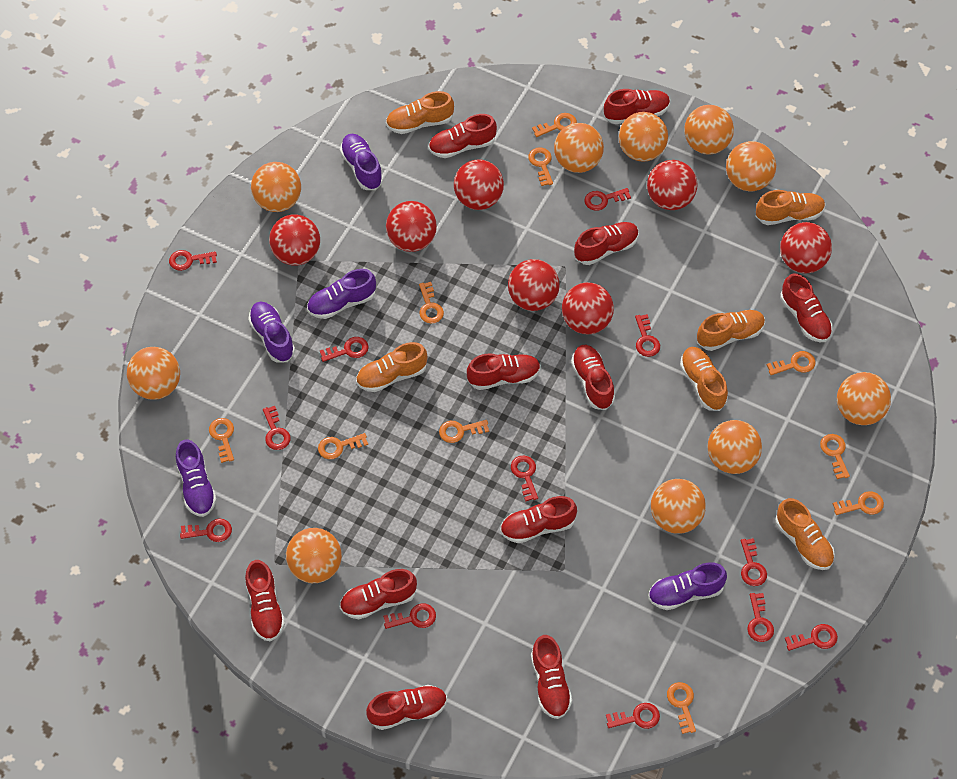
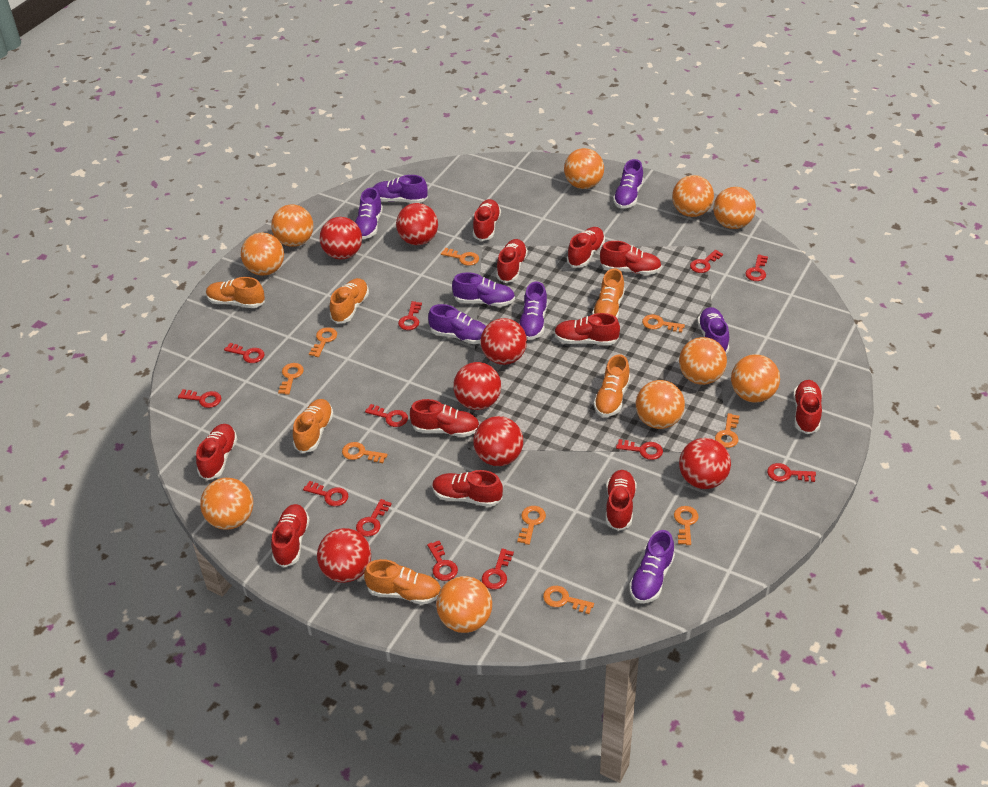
orange key: 10 -> 9
purple shoe: 5 -> 8

